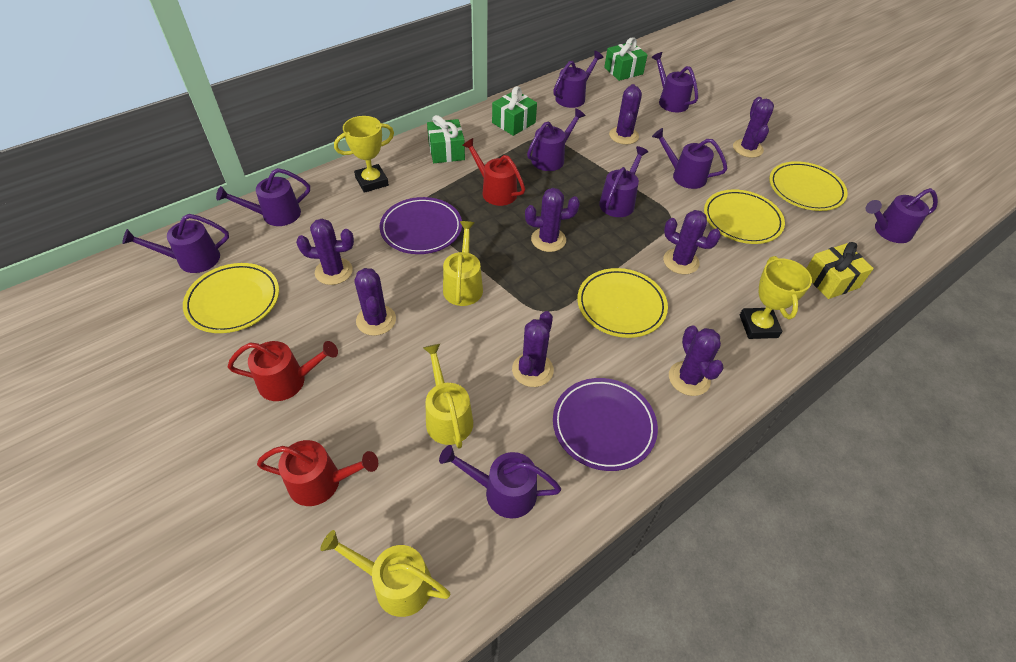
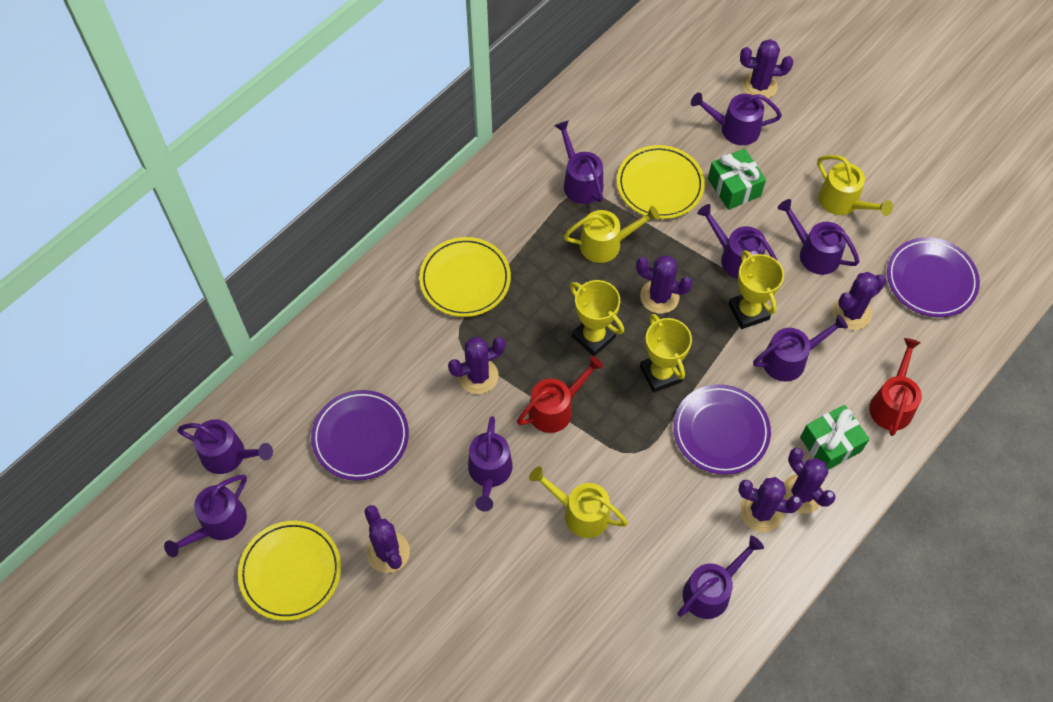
green gift: 3 -> 2
purple cactus: 8 -> 7
purple plate: 2 -> 3
red watering can: 3 -> 2
yellow gift: 1 -> 0
yellow plate: 4 -> 3
yellow trophy: 2 -> 3

